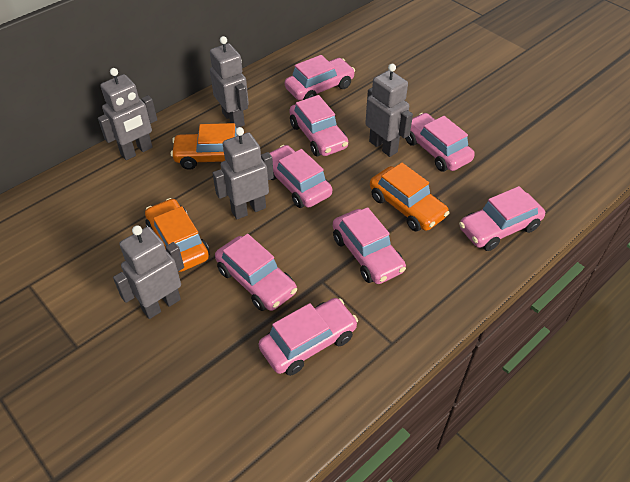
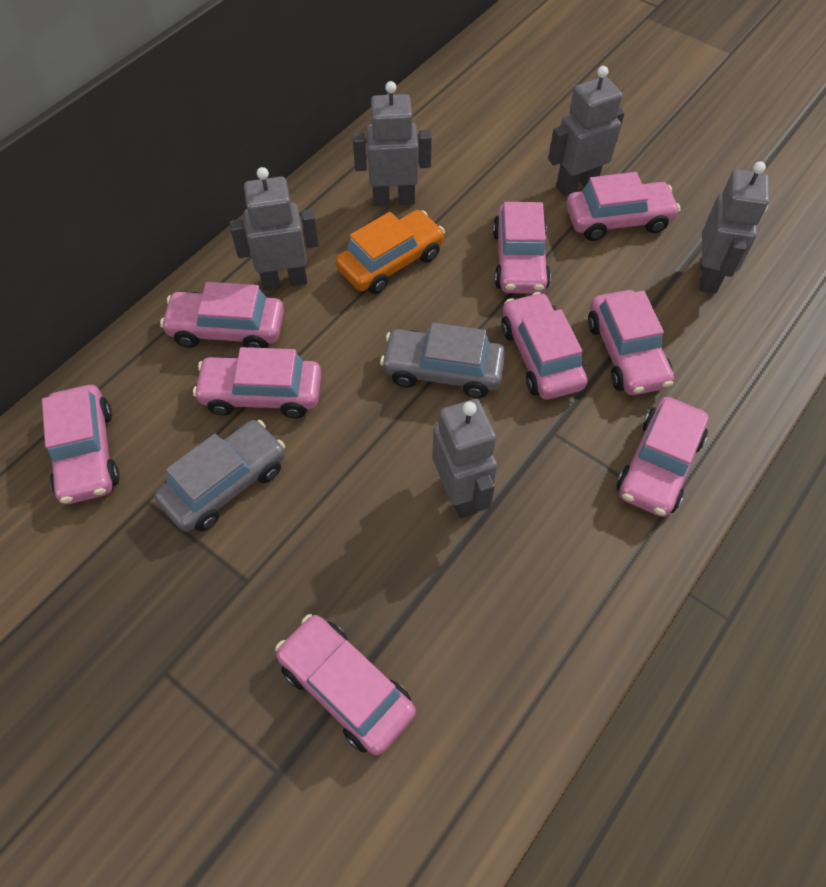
grey car: 0 -> 2
orange car: 3 -> 1
pink car: 8 -> 9

